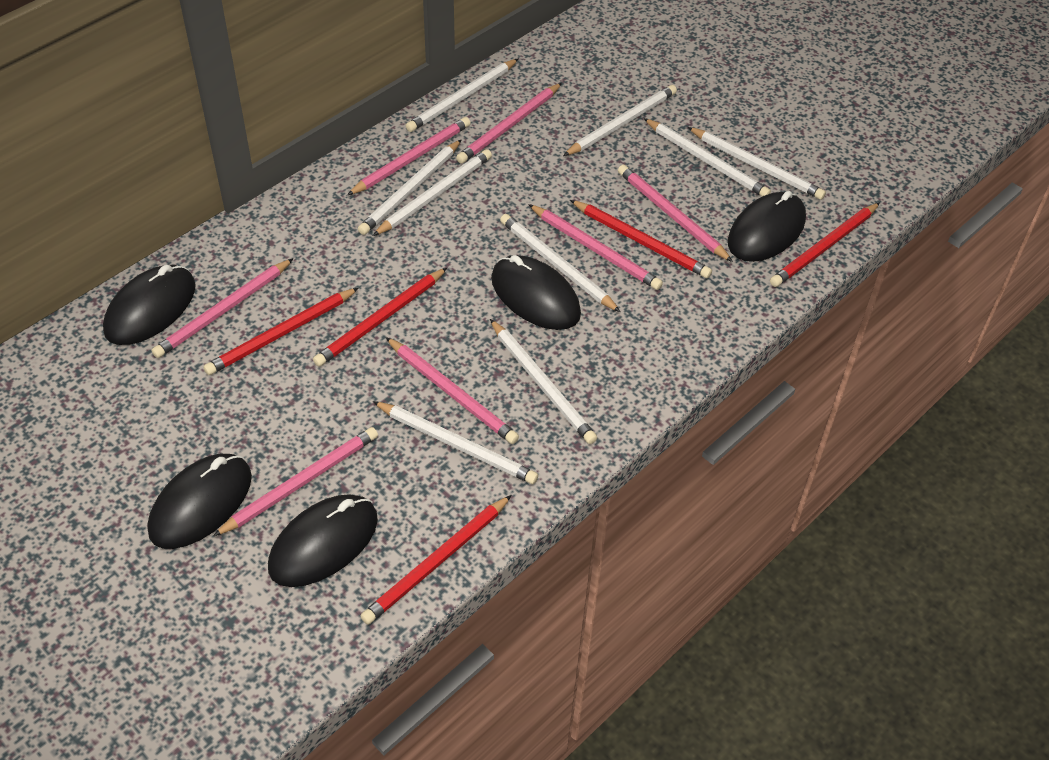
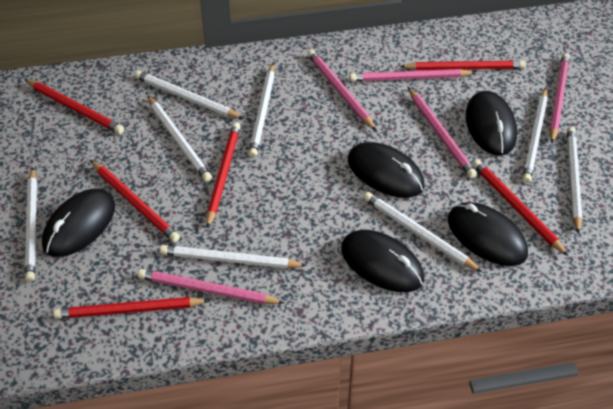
pink pencil: 7 -> 5
red pencil: 5 -> 6
white pencil: 9 -> 8

